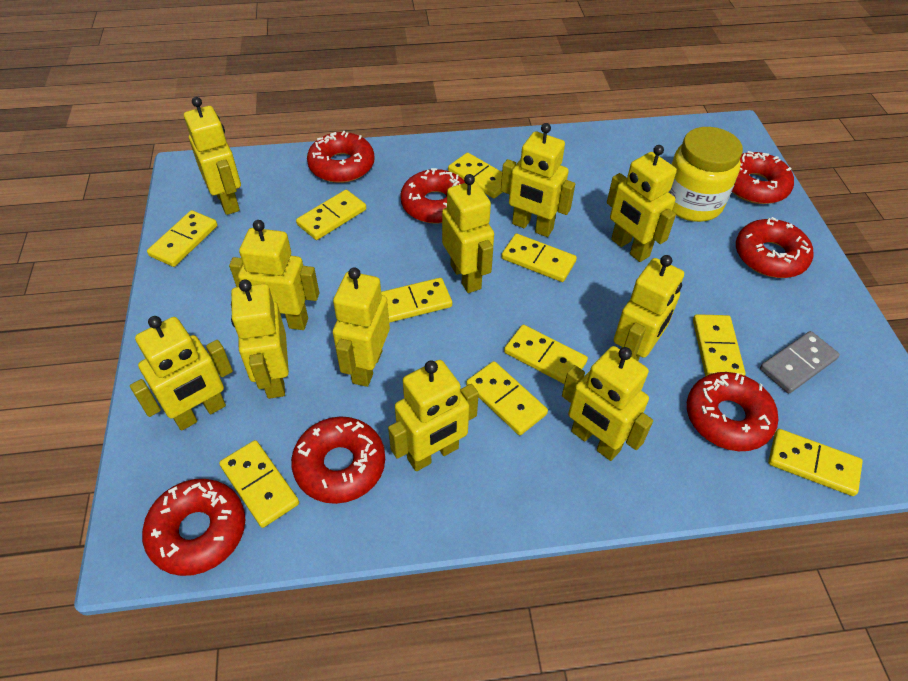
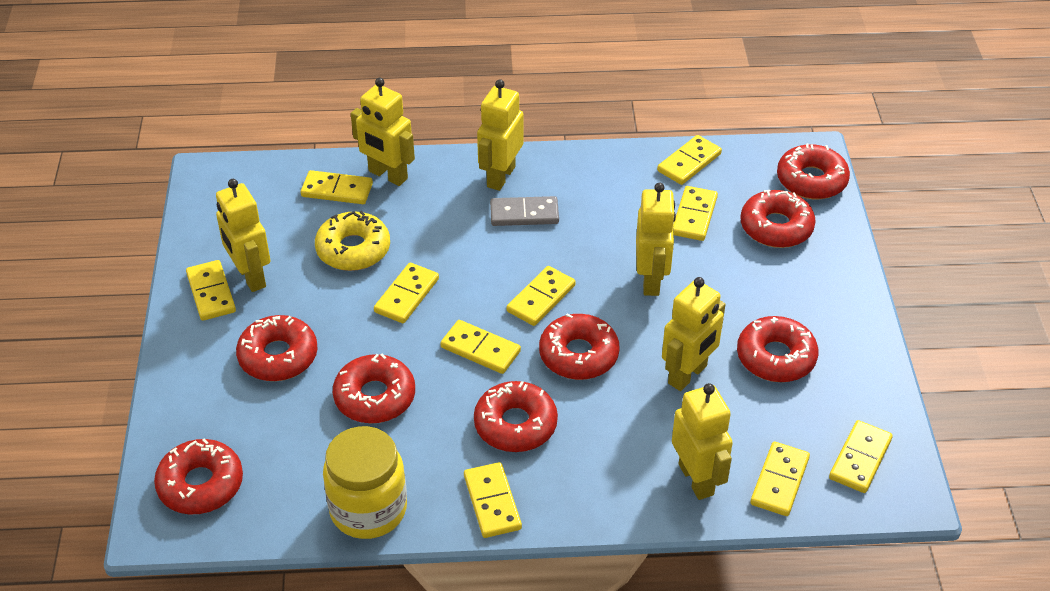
red donut: 7 -> 8
yellow donut: 0 -> 1
yellow robot: 11 -> 6

